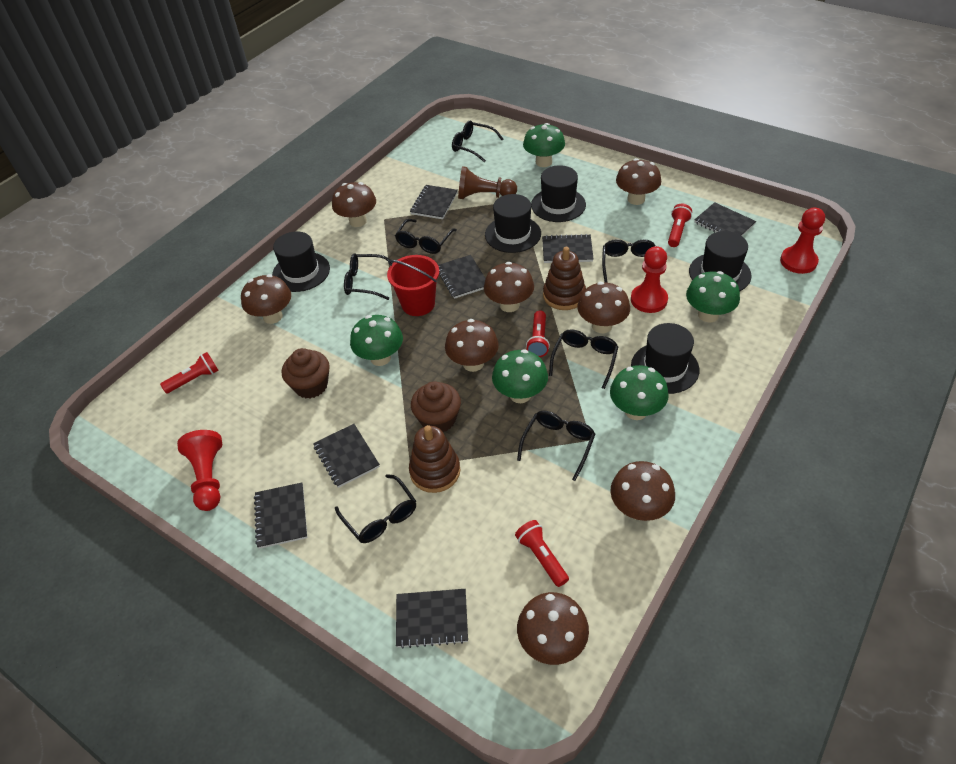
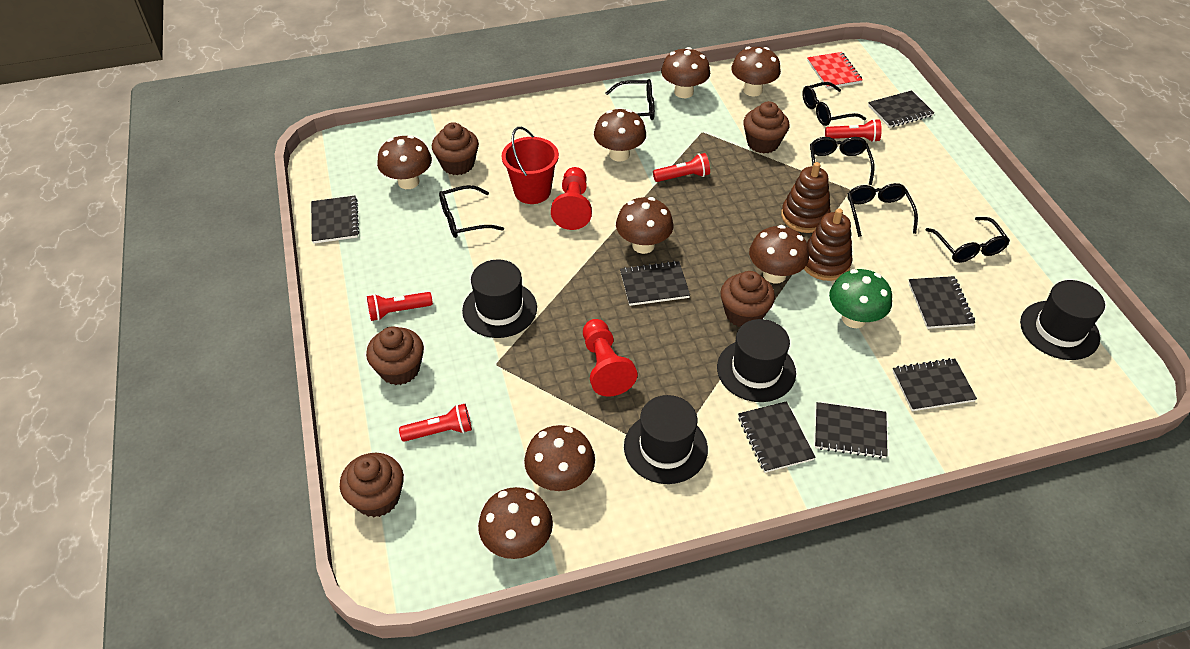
black glasses: 7 -> 6
black hat: 5 -> 4
brown cupcake: 2 -> 5
brown pawn: 1 -> 0
green mushroom: 5 -> 1
red notebook: 0 -> 1
red pawn: 3 -> 2

